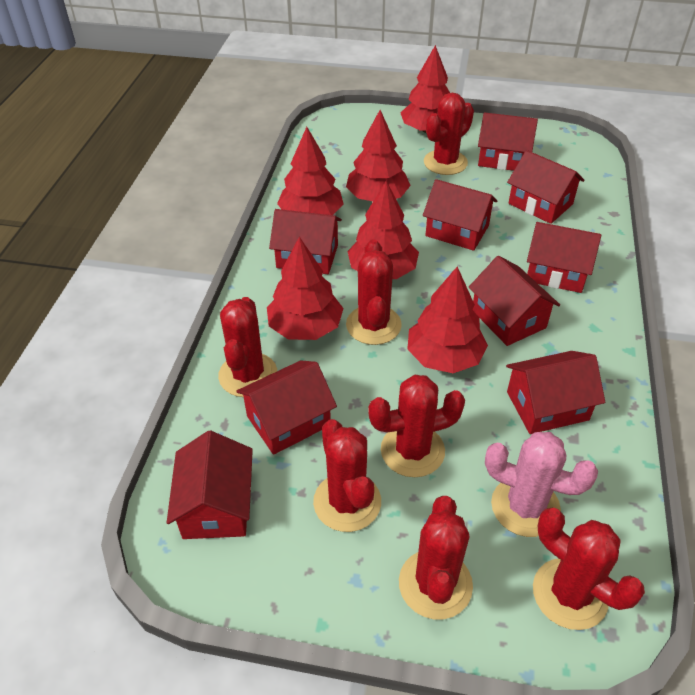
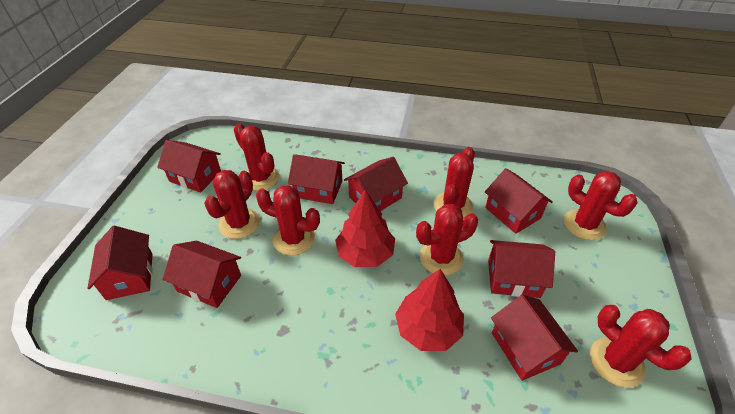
pink cactus: 1 -> 0
red house: 9 -> 8
red tree: 6 -> 2

